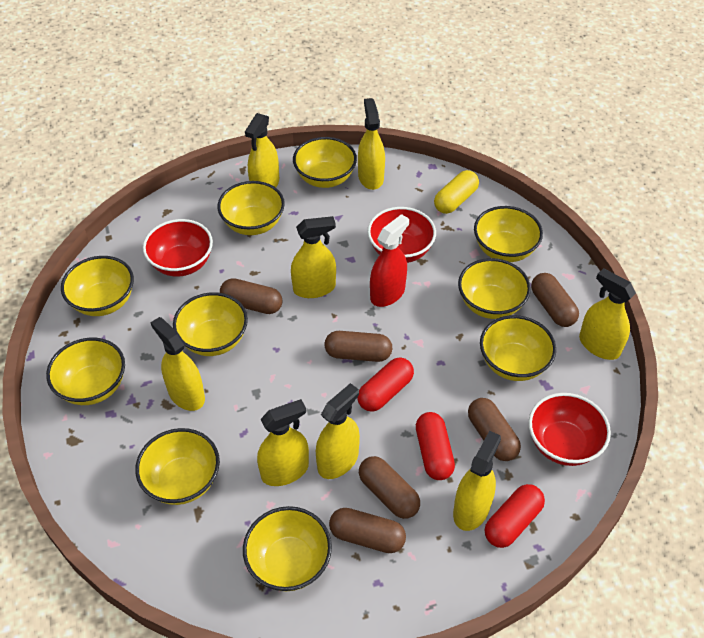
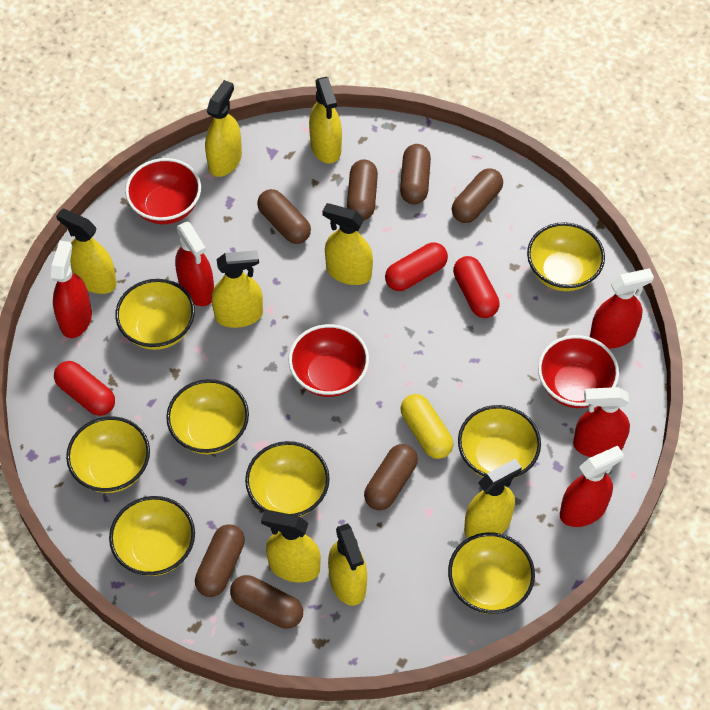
brown capsule: 6 -> 7
red spray bottle: 1 -> 5
yellow bowl: 10 -> 8

